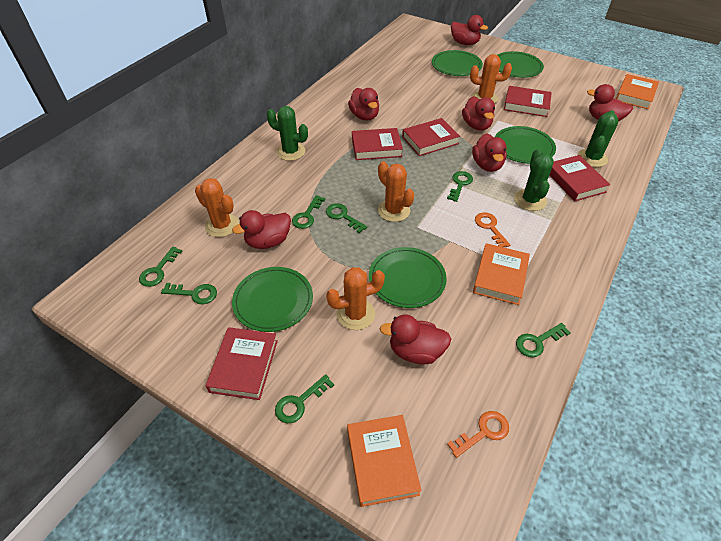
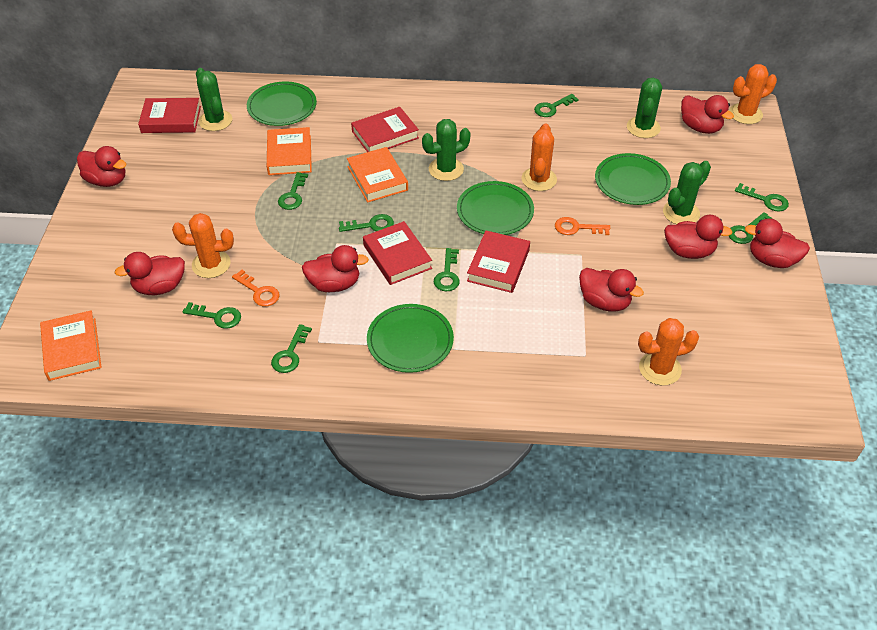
green cactus: 3 -> 4
green key: 7 -> 8
green plate: 5 -> 4
red book: 5 -> 4

